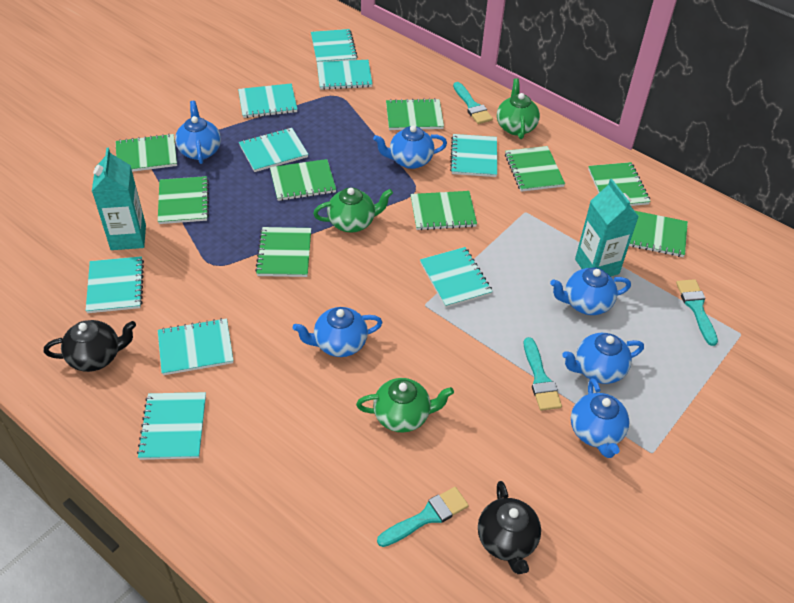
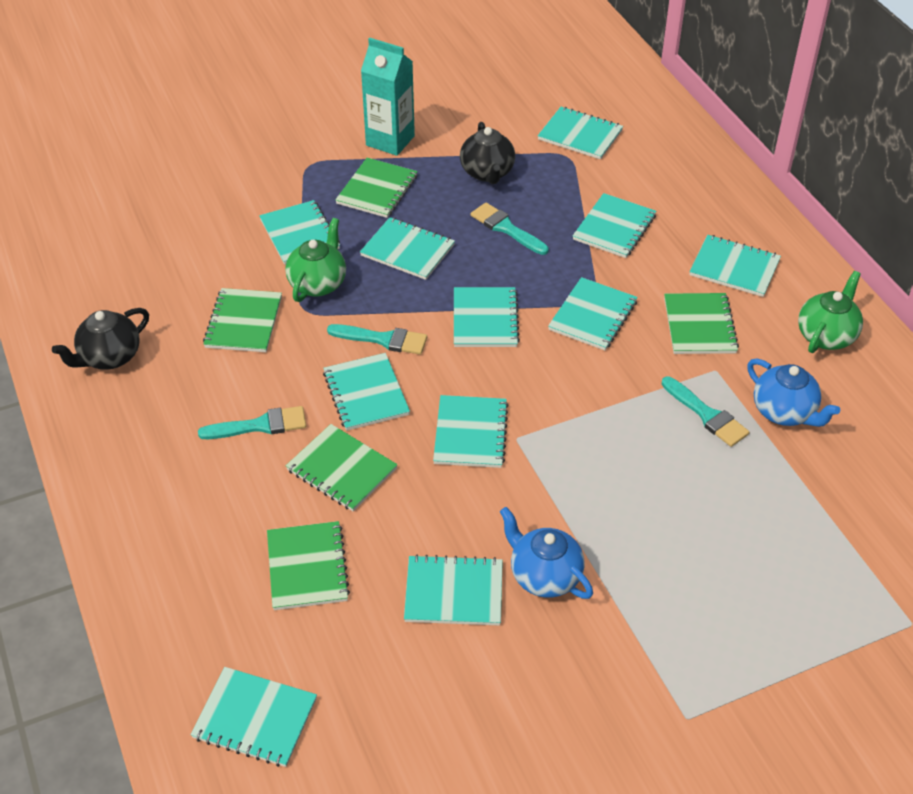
blue teapot: 6 -> 2
green notebook: 9 -> 5
green teapot: 3 -> 2
turquoise carton: 2 -> 1
turquoise notebook: 9 -> 11

